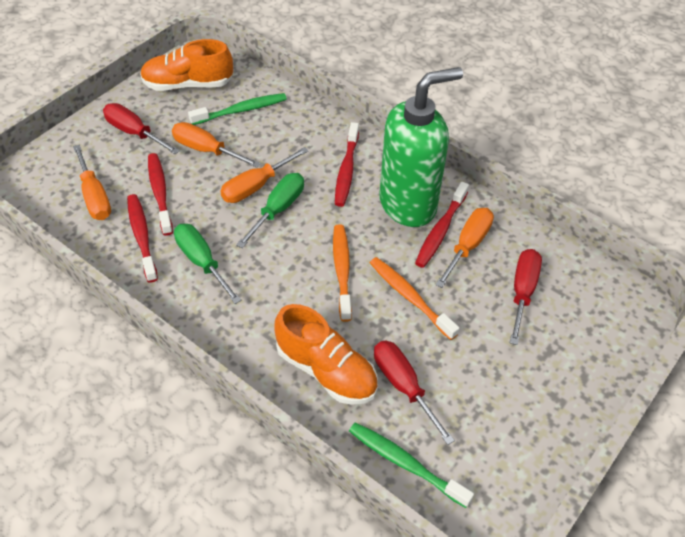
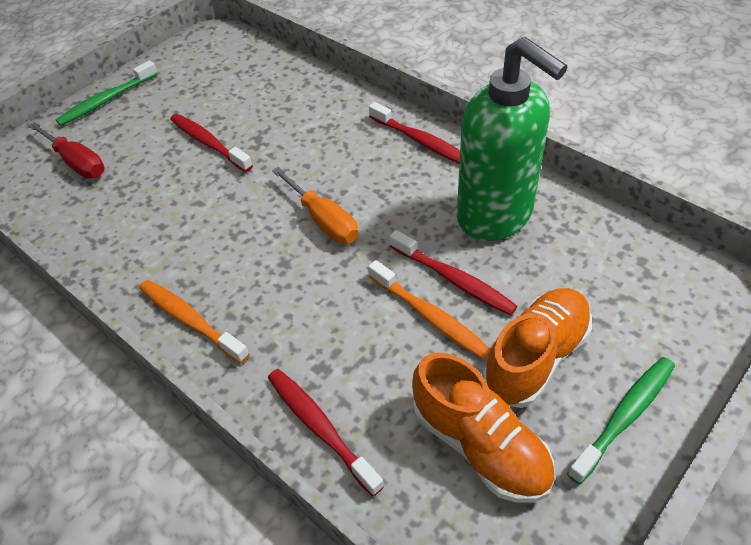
green screwdriver: 2 -> 0
orange screwdriver: 4 -> 1
red screwdriver: 3 -> 1

